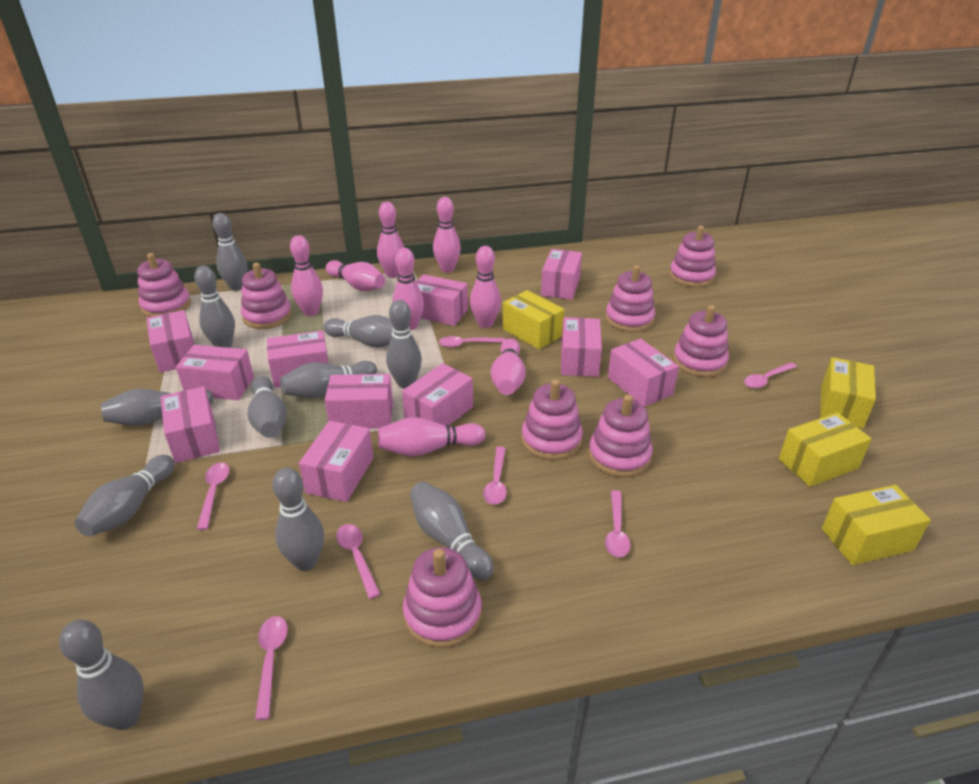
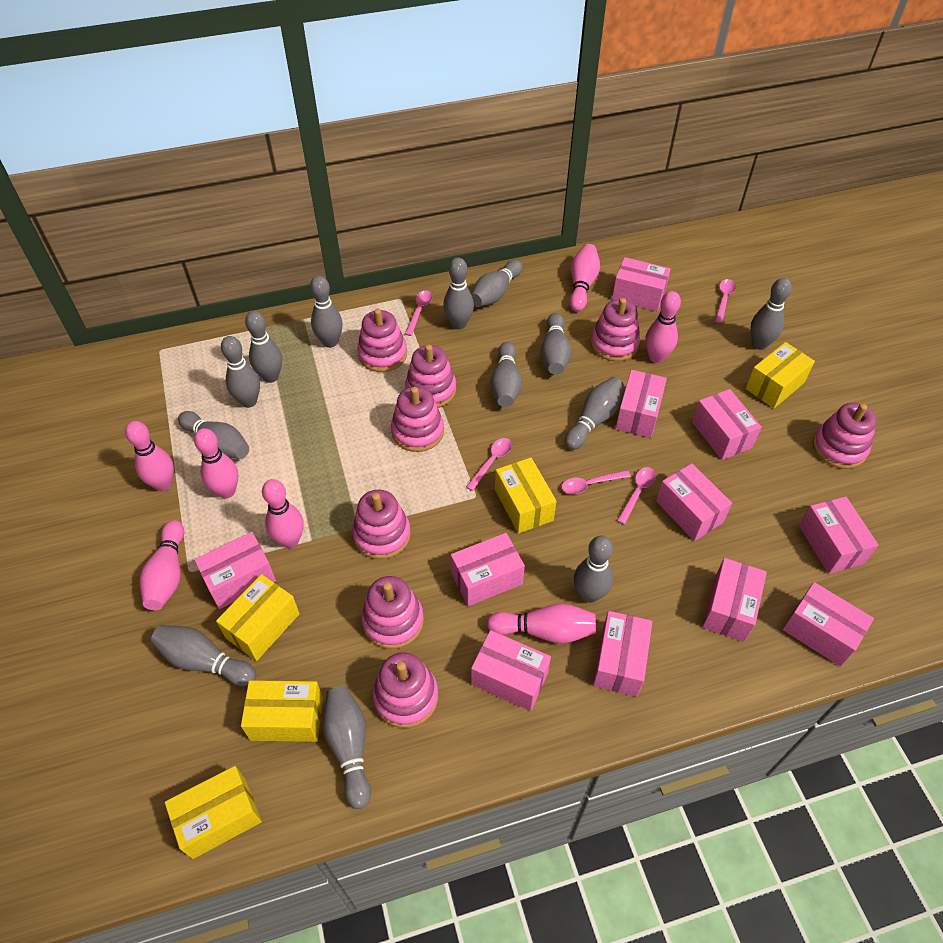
grey bowling pin: 11 -> 13
pink bowling pin: 8 -> 7
pink spoon: 7 -> 5
yellow box: 4 -> 5

